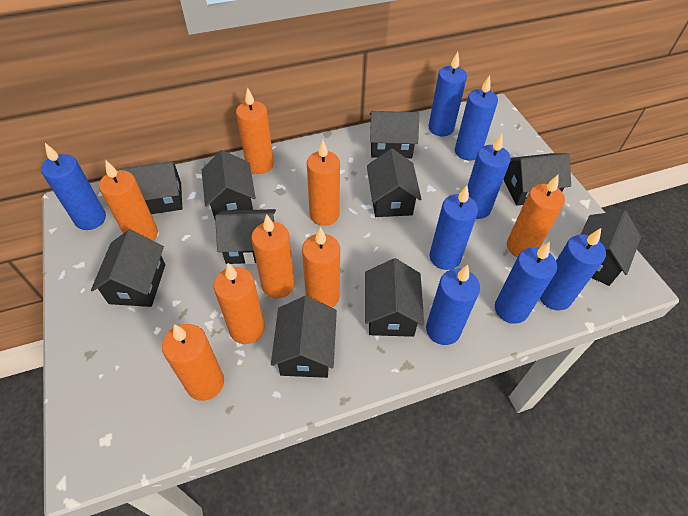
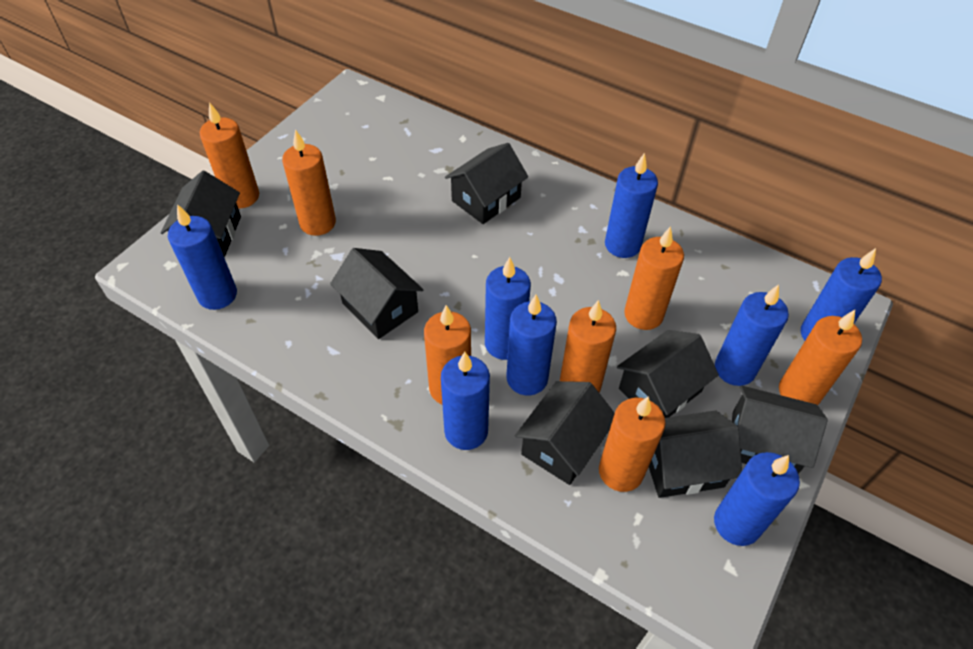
black house: 10 -> 7
orange candle: 8 -> 7

